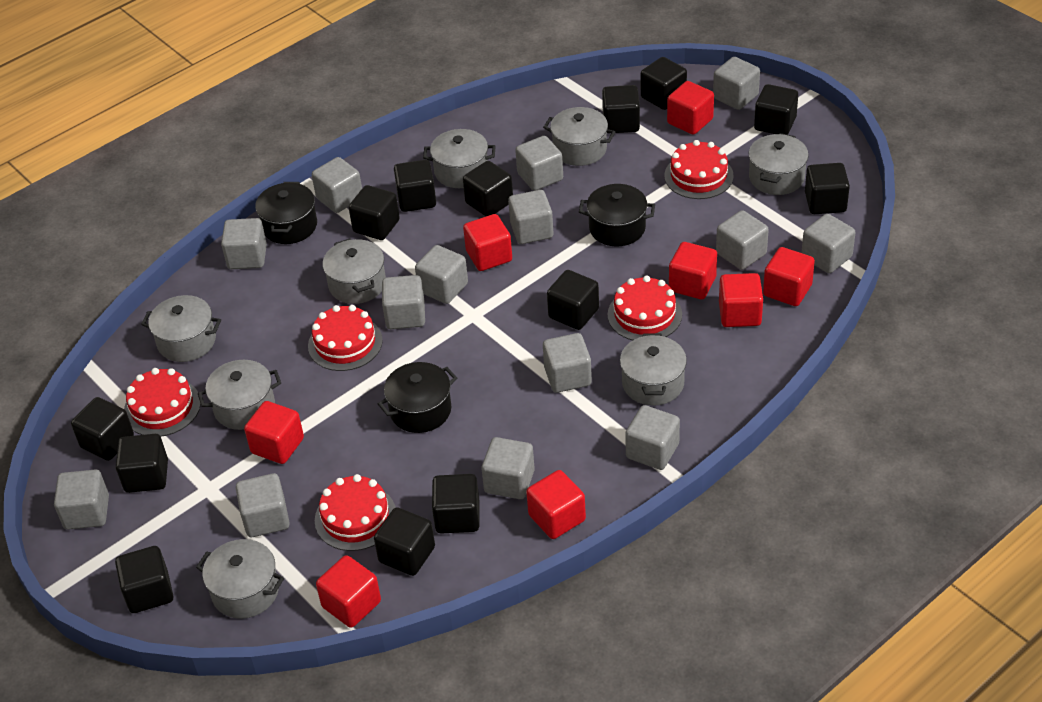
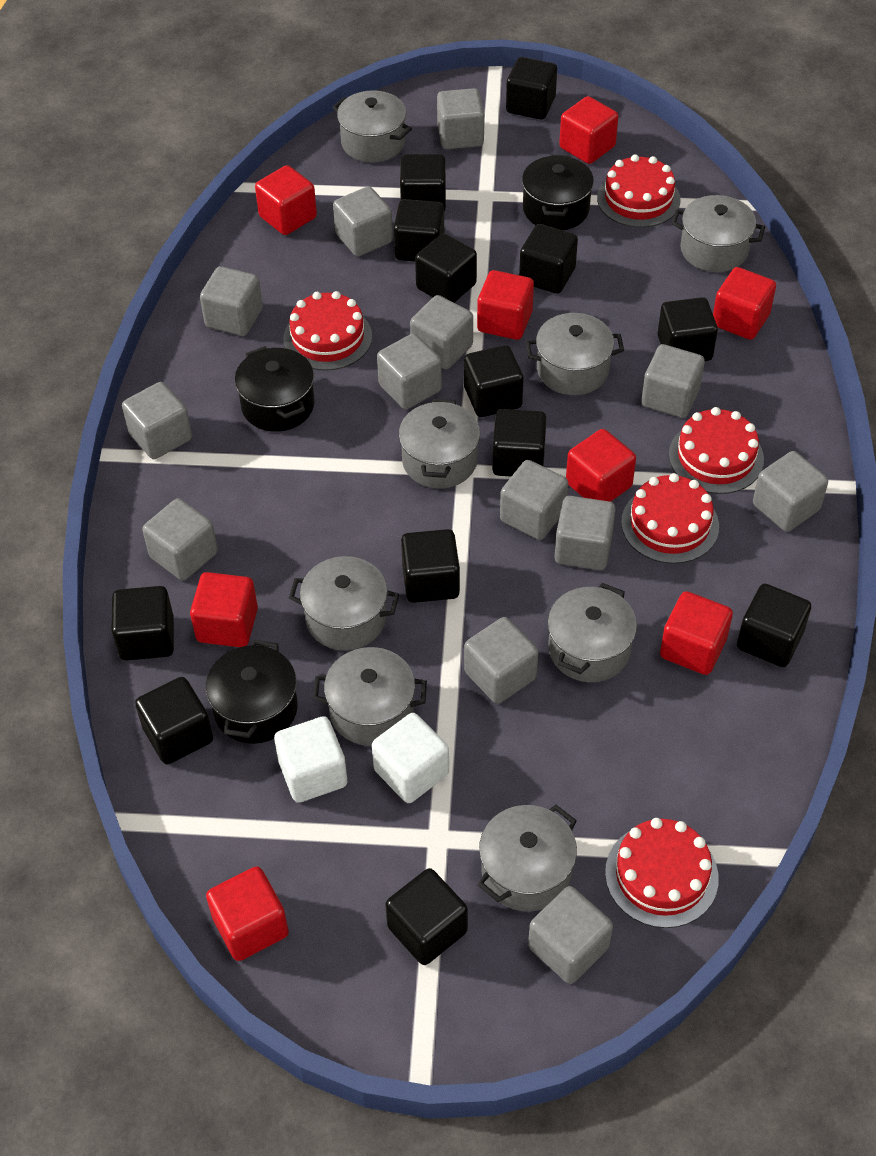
grey cube: 14 -> 13
white cube: 0 -> 2

